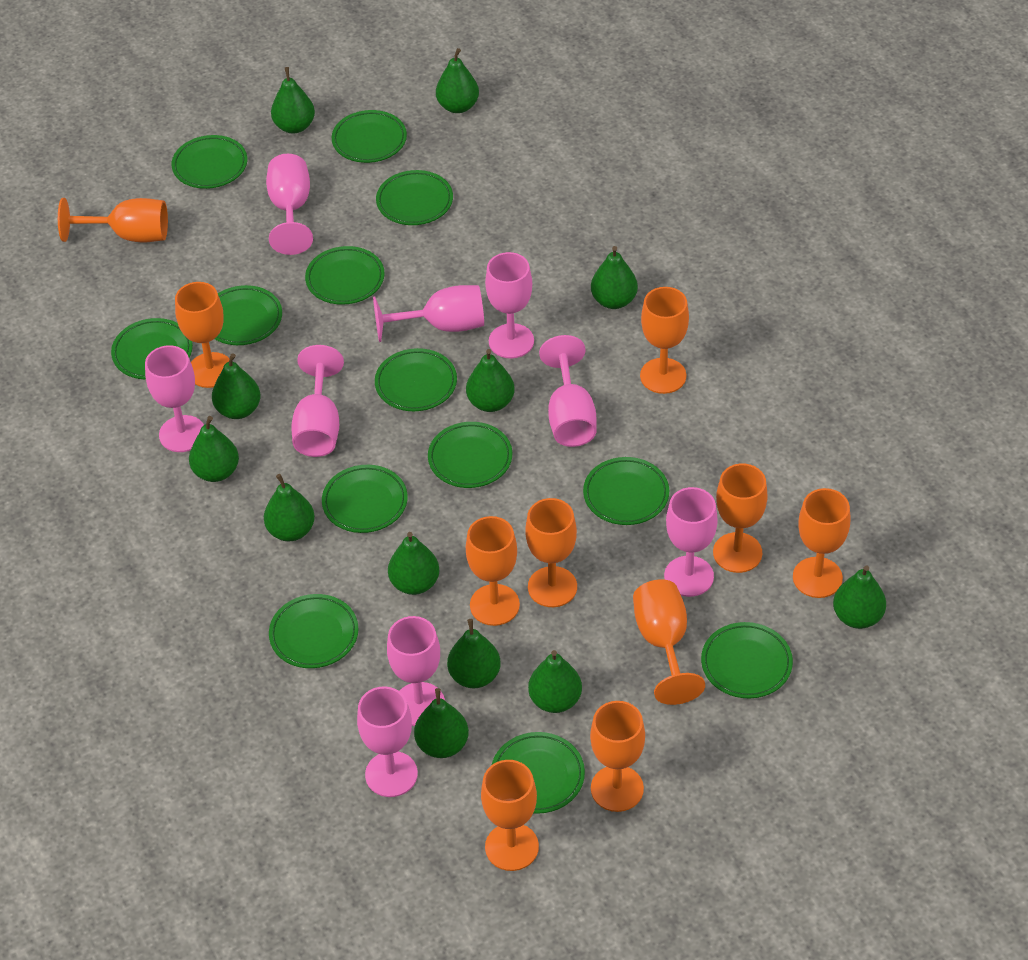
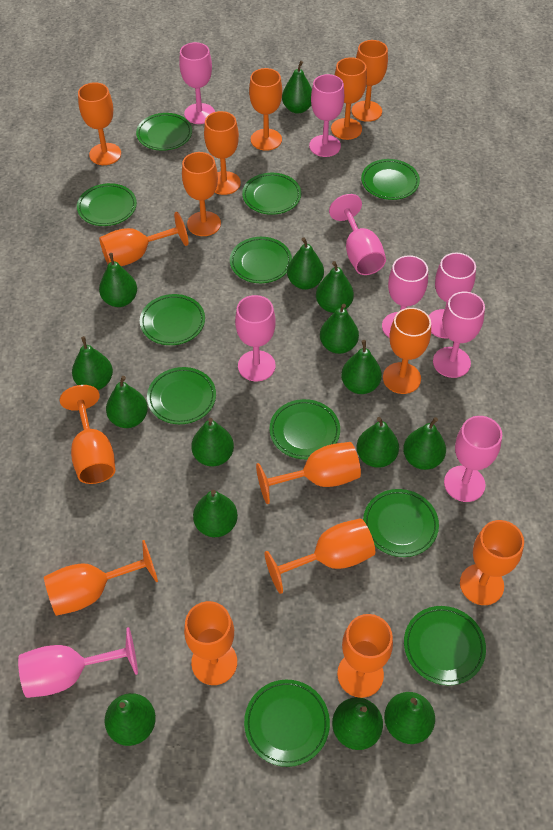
green pear: 12 -> 15
green plate: 13 -> 11
orange goblet: 10 -> 15

